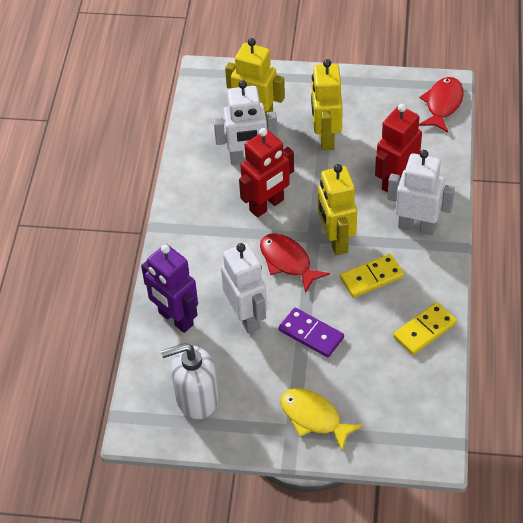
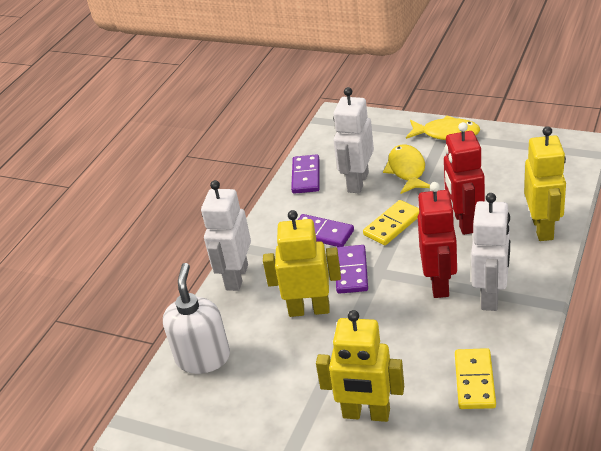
purple domino: 1 -> 3
purple robot: 1 -> 0
red fish: 2 -> 0
yellow fish: 1 -> 2

